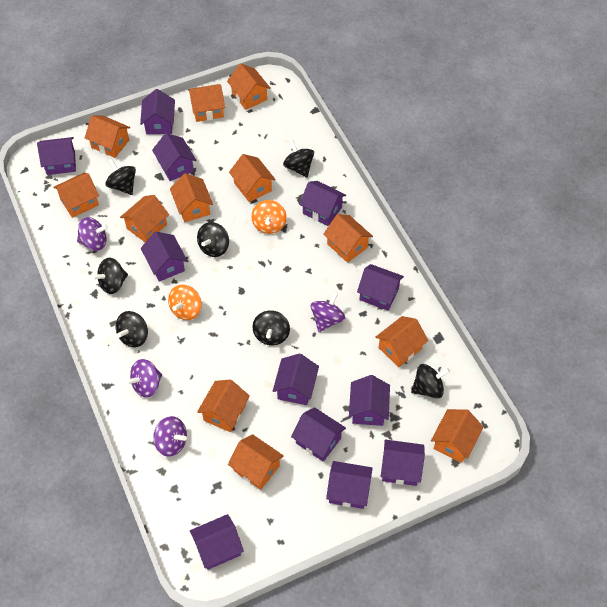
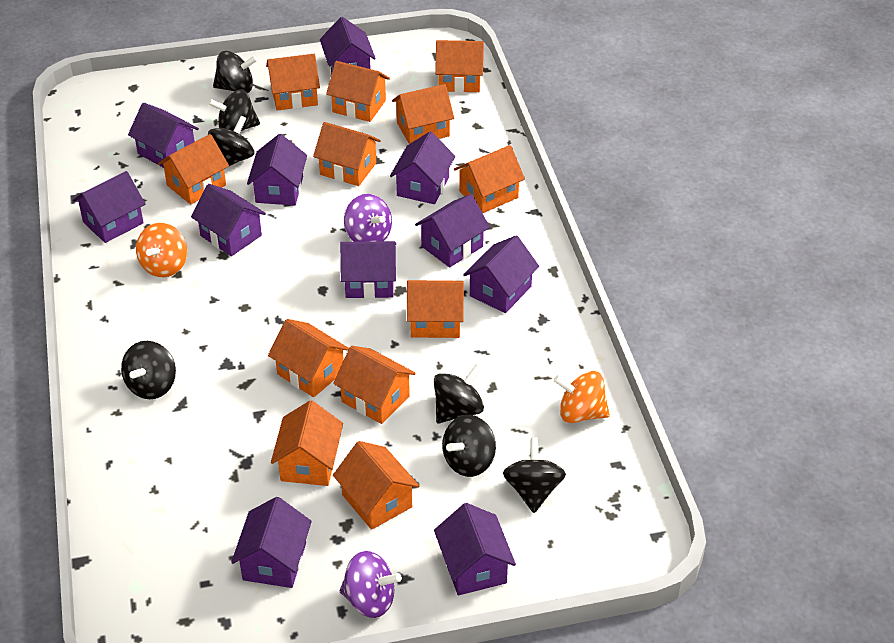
purple house: 12 -> 11
purple spinning top: 4 -> 2

